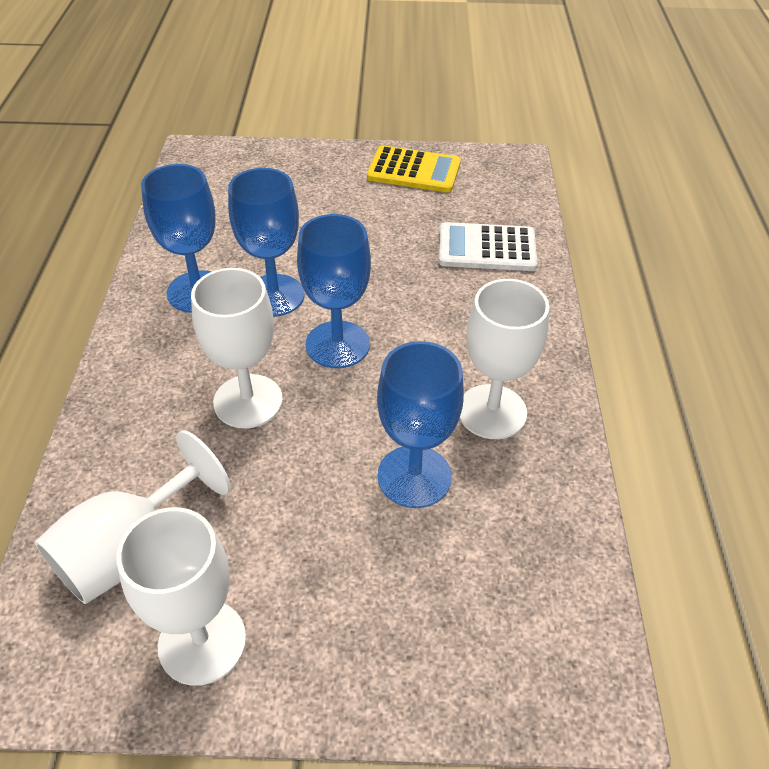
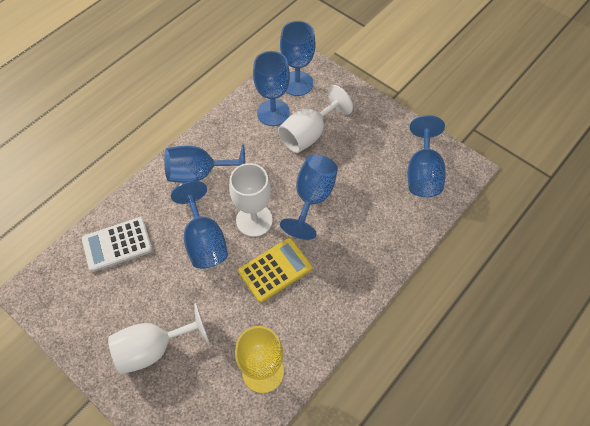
blue goblet: 4 -> 6
white goblet: 4 -> 3
yellow goblet: 0 -> 1

